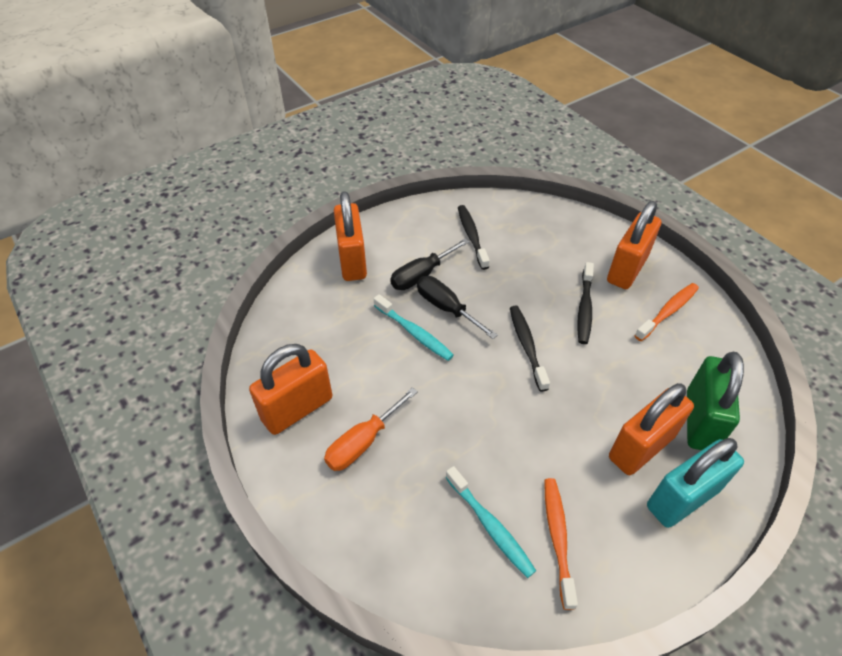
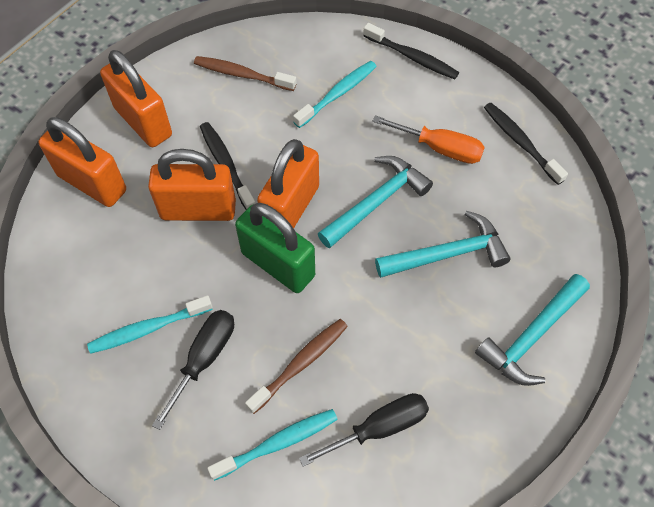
brown toothbrush: 0 -> 2
orange toothbrush: 2 -> 0
turquoise hammer: 0 -> 3
turquoise padlock: 1 -> 0
turquoise toothbrush: 2 -> 3

